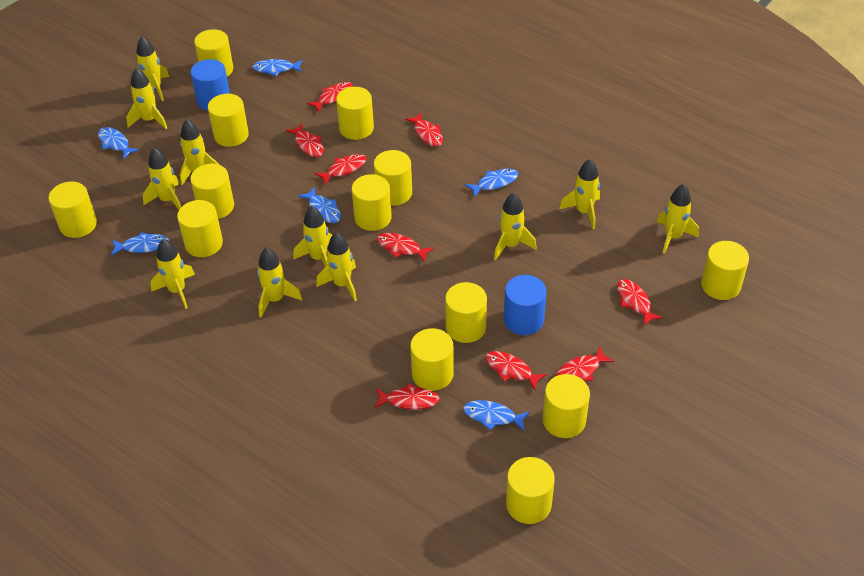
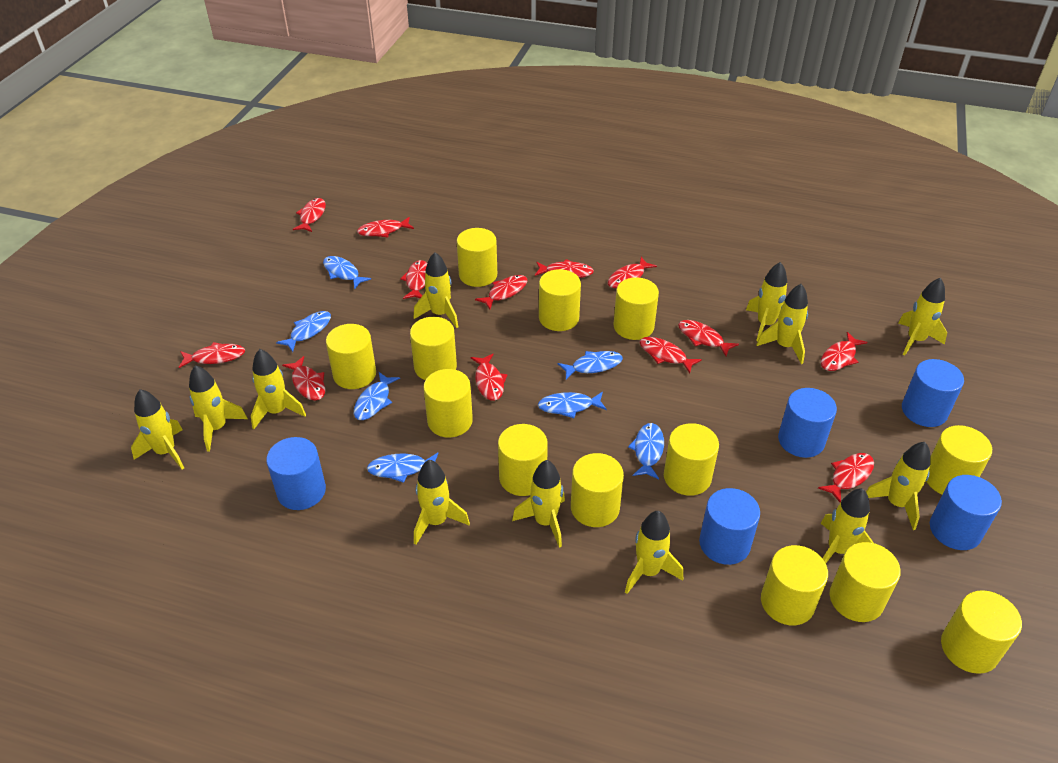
blue cylinder: 2 -> 5
blue fish: 6 -> 7
red fish: 9 -> 13
yellow rocket: 11 -> 12

